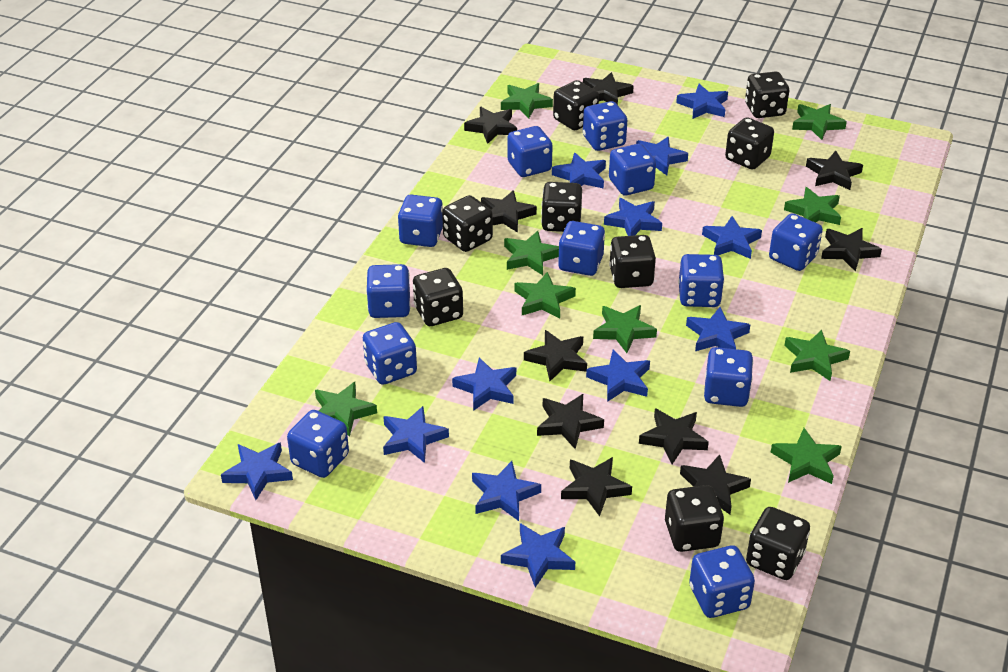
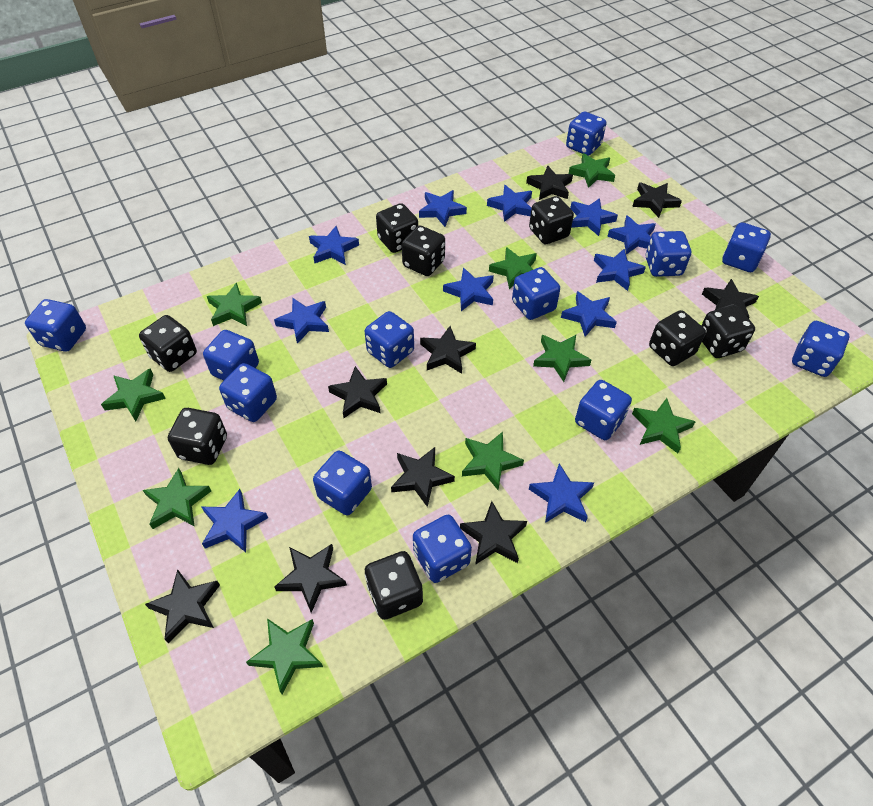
black dice: 9 -> 8
black star: 10 -> 9
blue star: 12 -> 11

